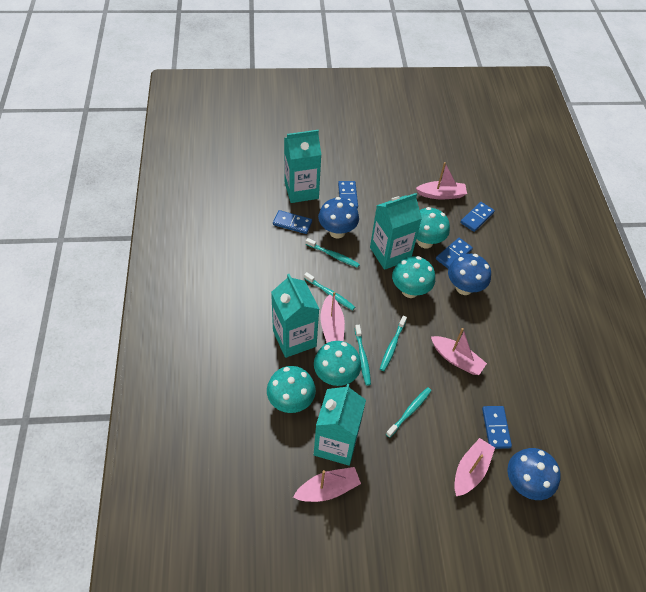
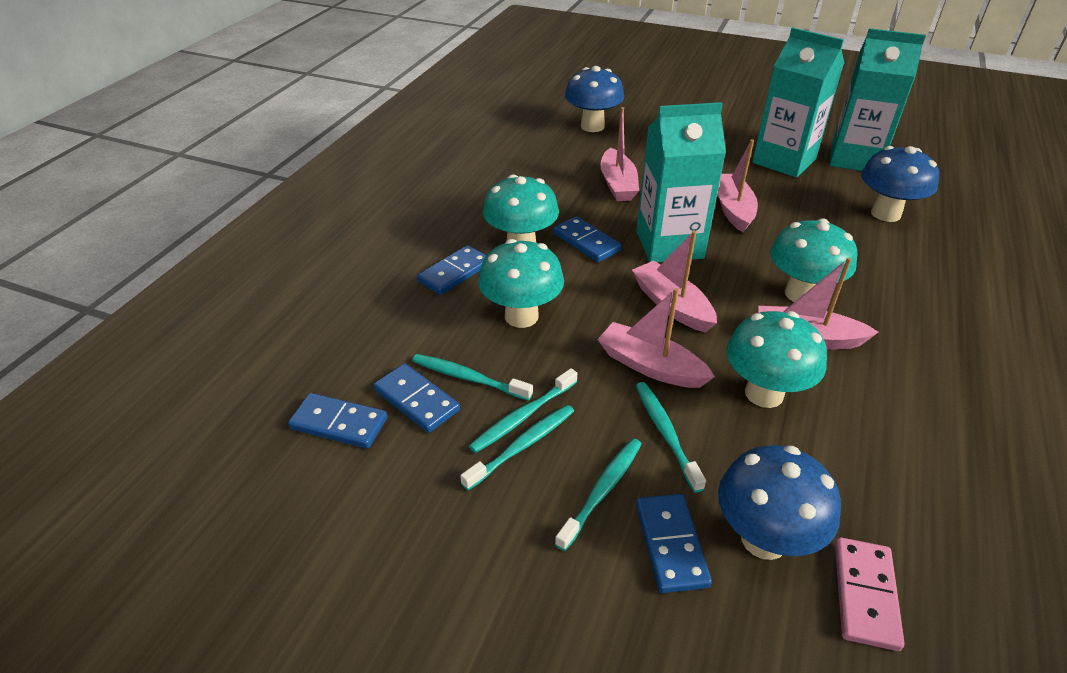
pink domino: 0 -> 1
turquoise carton: 4 -> 3

